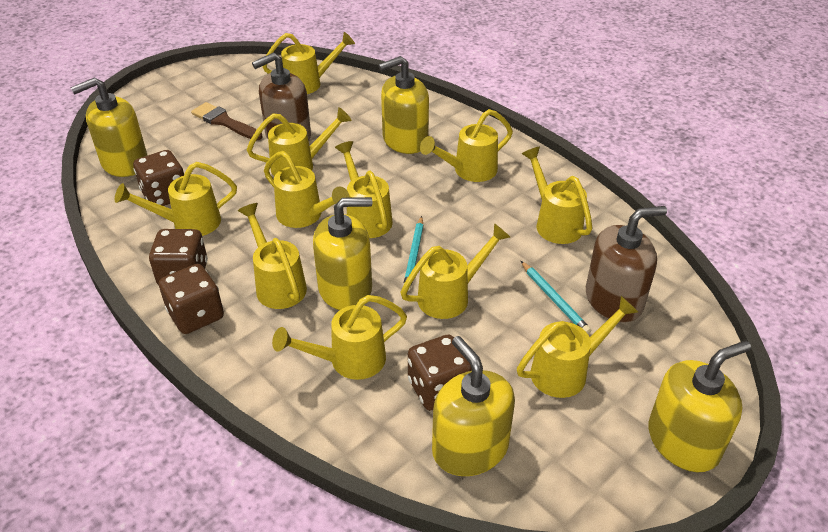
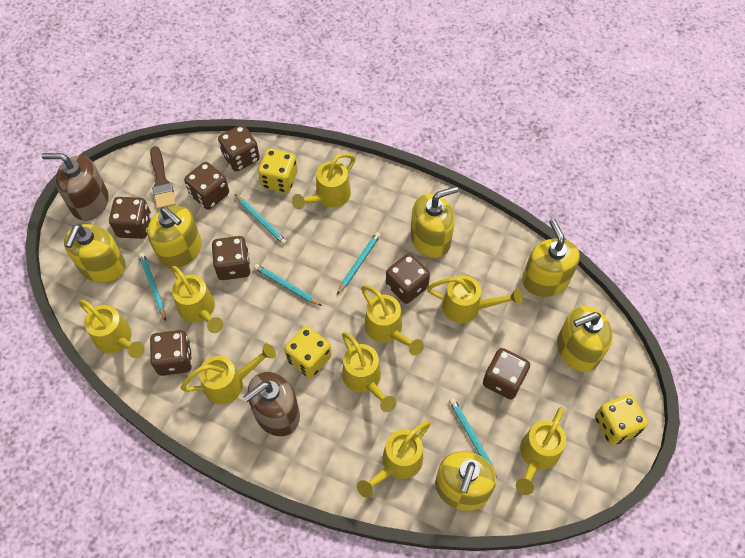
brown dice: 4 -> 7
turquoise pencil: 2 -> 5
yellow dice: 0 -> 3
yellow soap dispenser: 5 -> 6
yellow watering can: 11 -> 9

